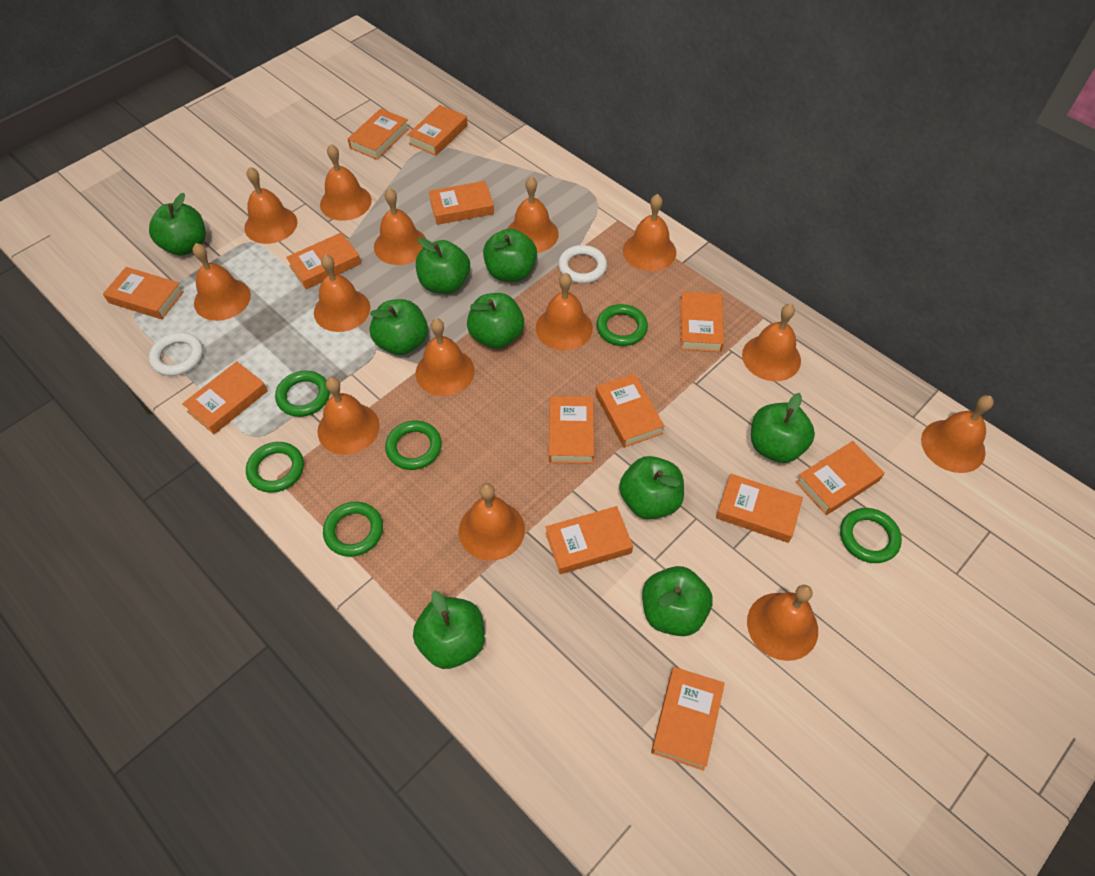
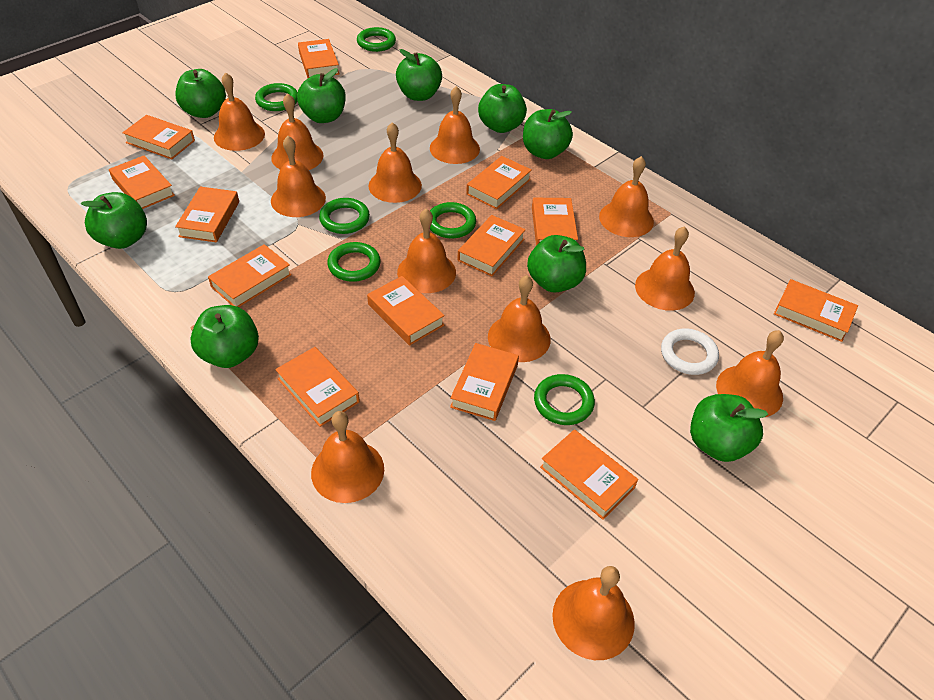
orange bell: 14 -> 12
white ring: 2 -> 1

